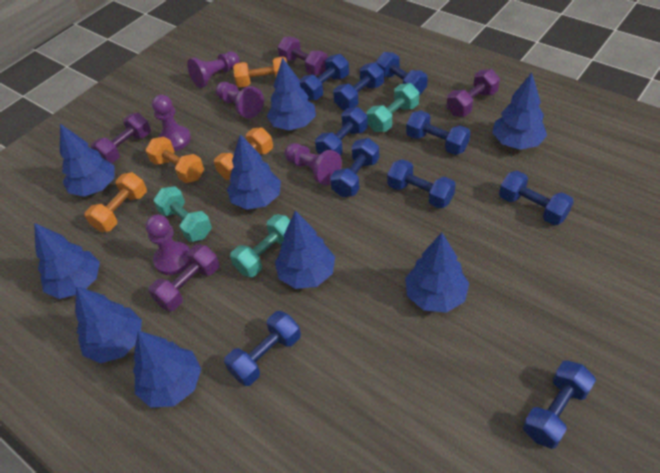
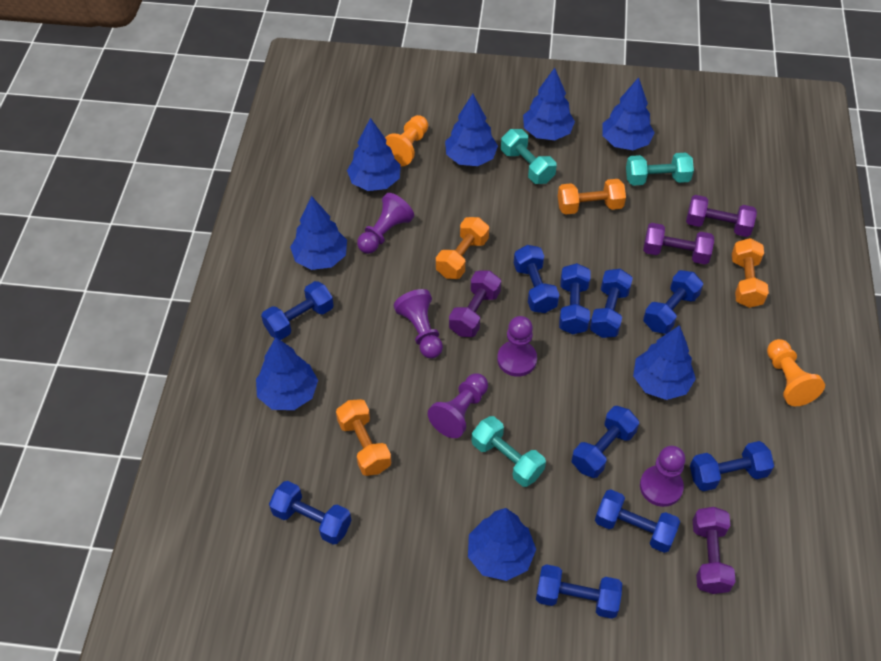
blue tree: 9 -> 8
orange pawn: 0 -> 2

